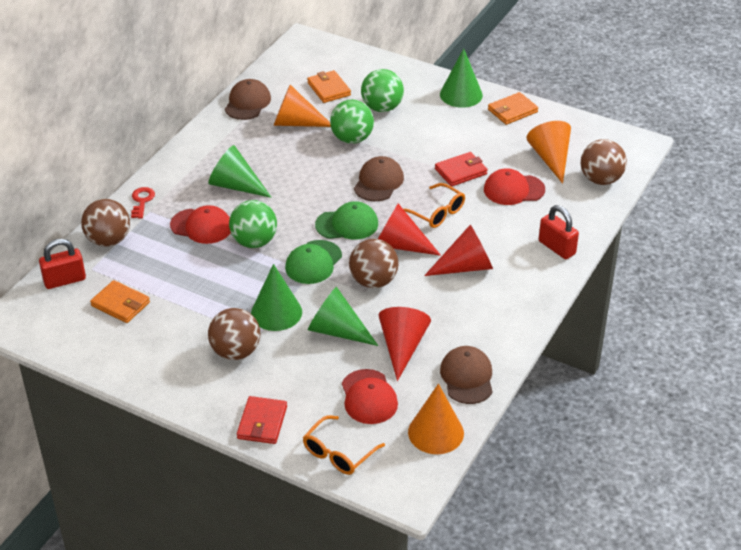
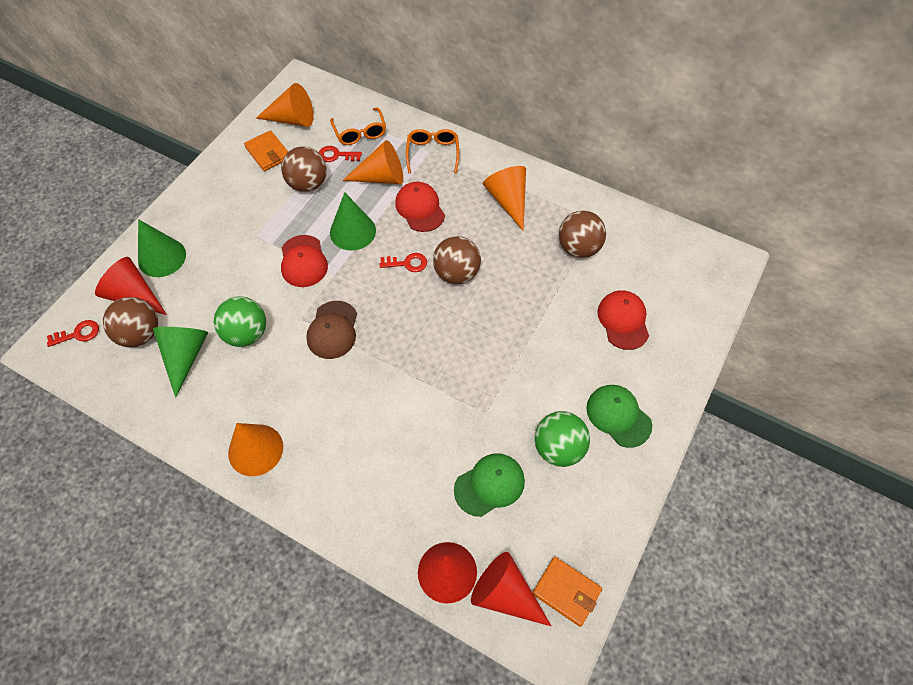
brown cap: 3 -> 1
green ball: 3 -> 2
green cone: 4 -> 3
orange cone: 3 -> 4
orange wallet: 3 -> 2
red key: 1 -> 3
red padlock: 2 -> 0
red wallet: 2 -> 0

